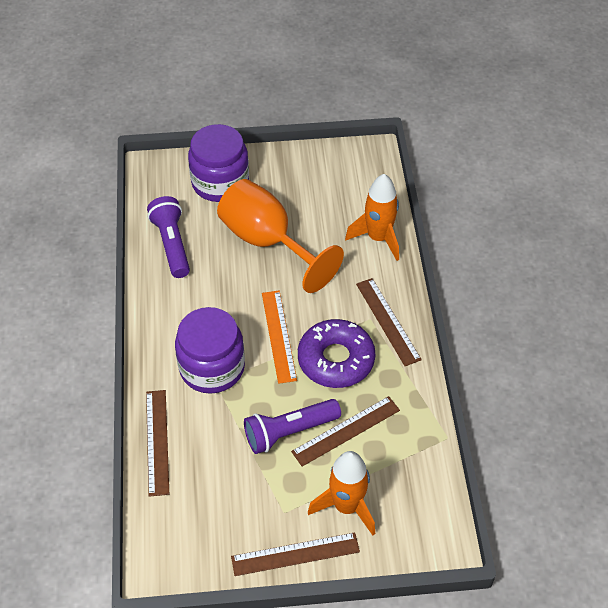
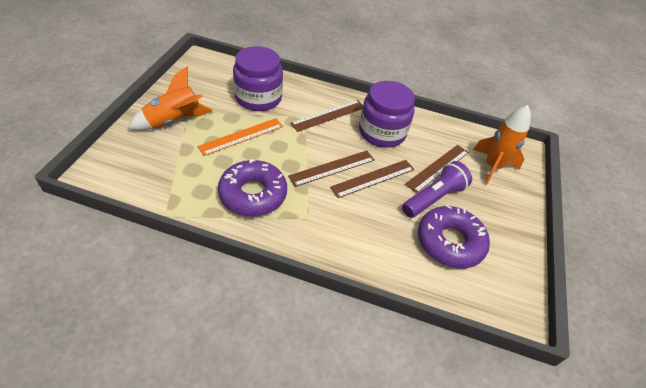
orange goblet: 1 -> 0
purple donut: 1 -> 2
purple flashlight: 2 -> 1

